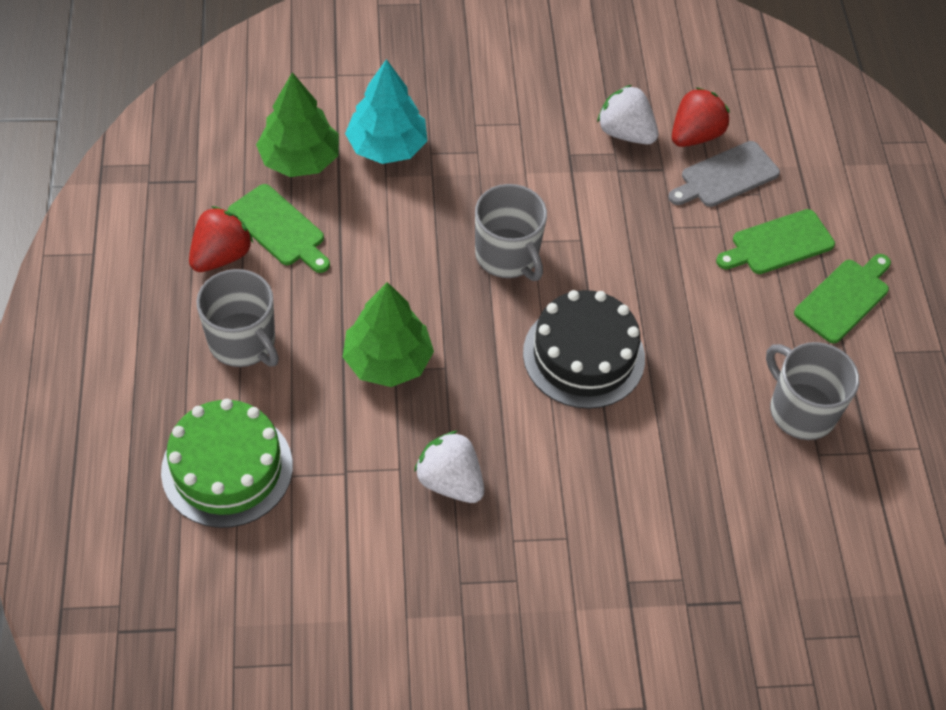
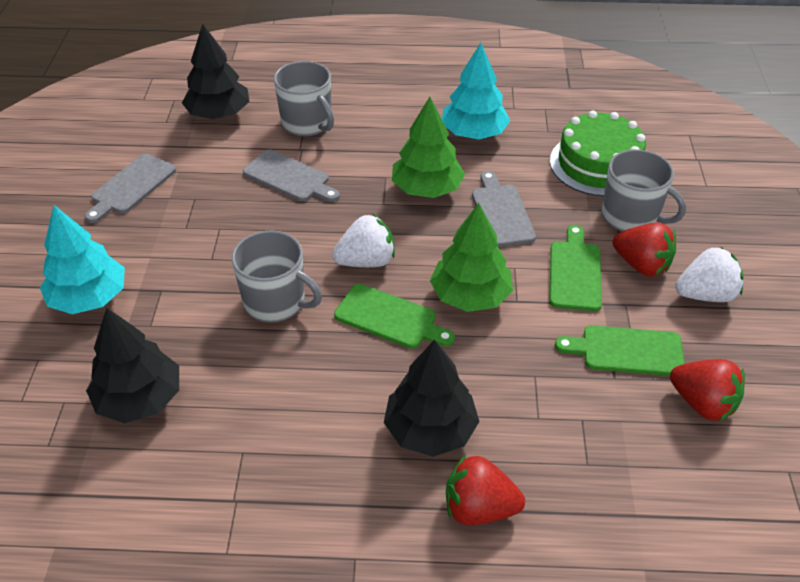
black cake: 1 -> 0
black tree: 0 -> 3
grey cutting board: 1 -> 3
red strawberry: 2 -> 3
turquoise tree: 1 -> 2

